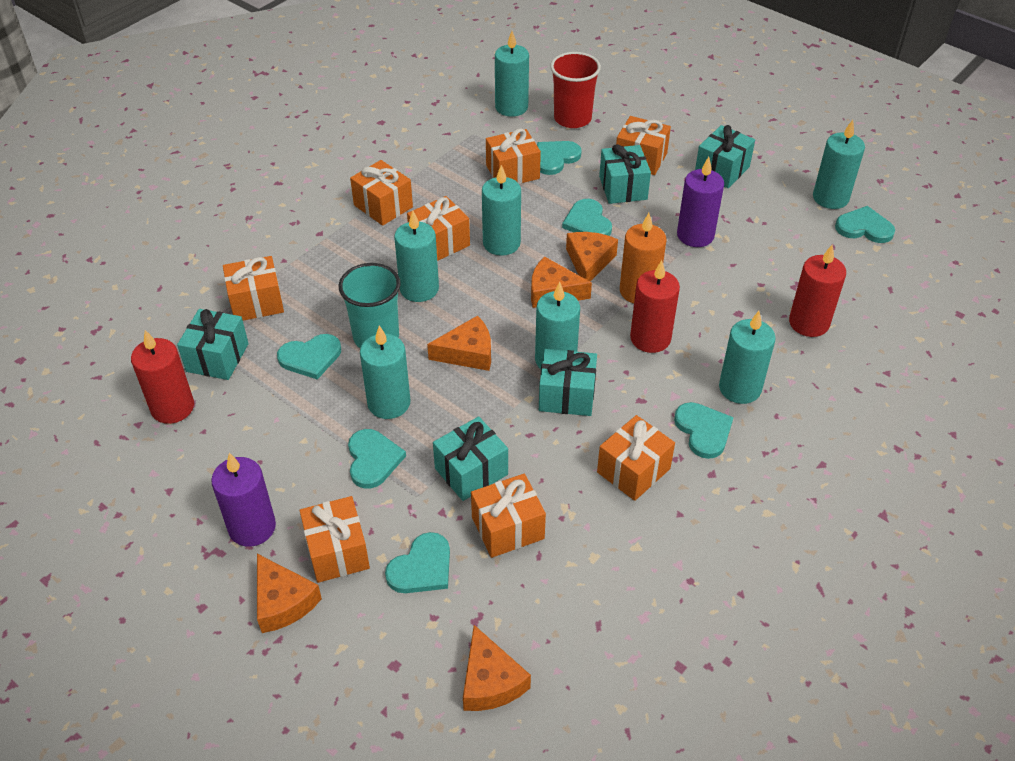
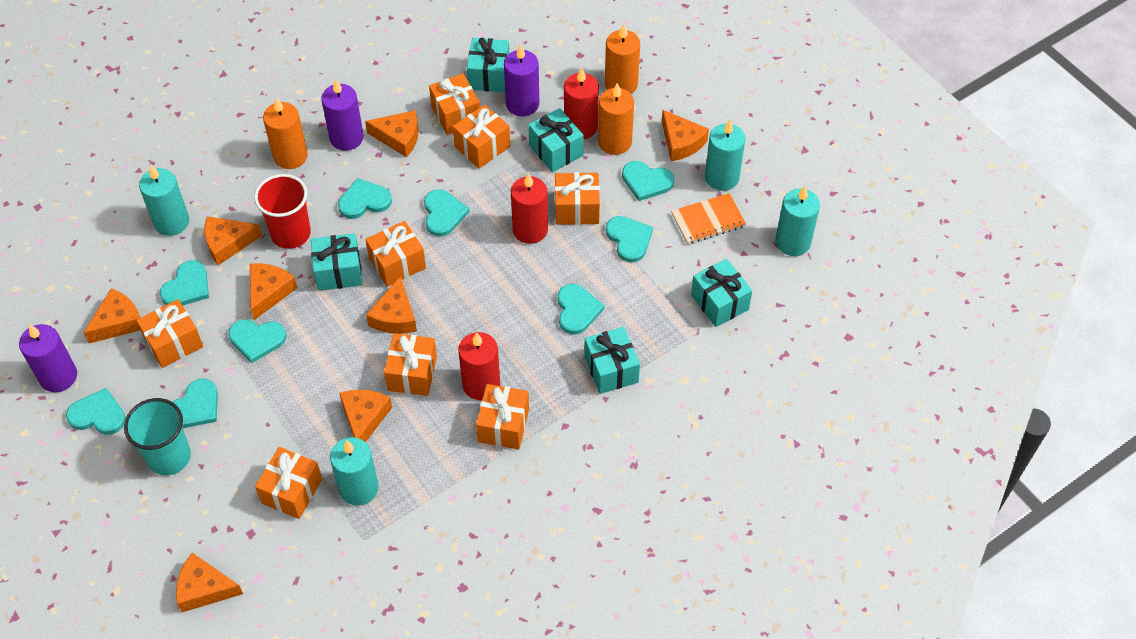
orange candle: 1 -> 3
orange cheese: 5 -> 8
orange notebook: 0 -> 1
purple candle: 2 -> 3
turquoise candle: 7 -> 4
turquoise heart: 7 -> 9

